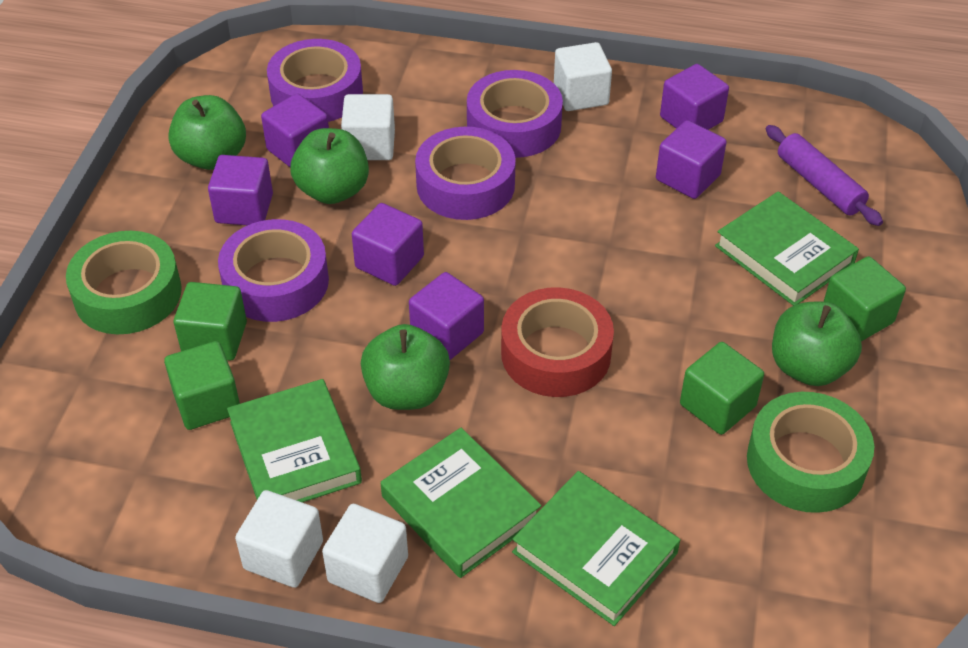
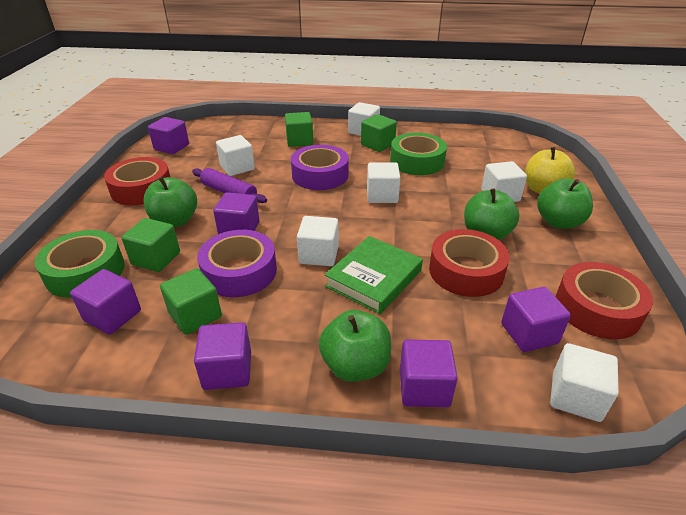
green book: 4 -> 1
purple tape: 4 -> 2
red tape: 1 -> 3
white cube: 4 -> 6
yellow apple: 0 -> 1

